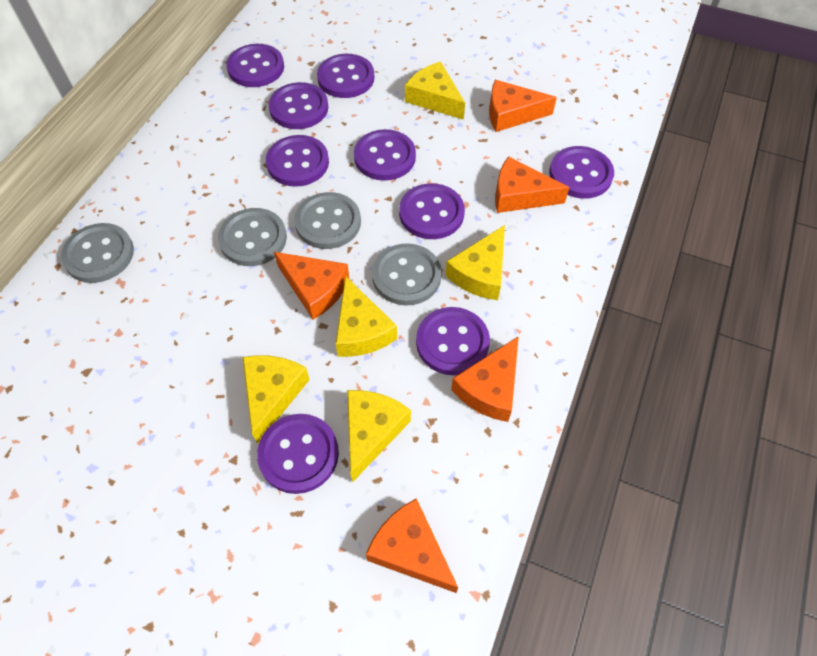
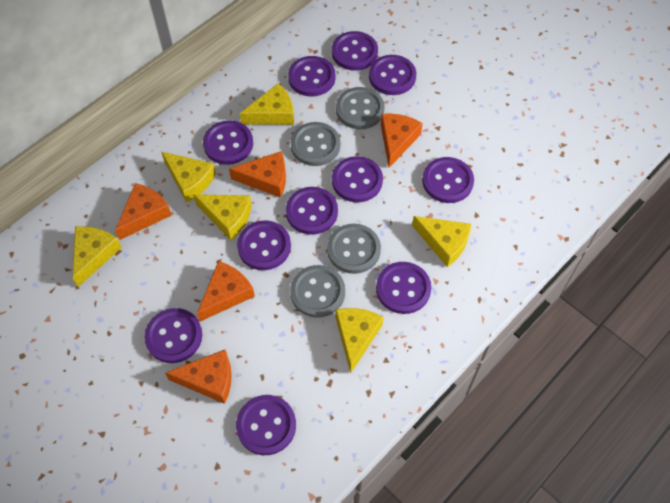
purple button: 9 -> 11
yellow cheese: 5 -> 6

